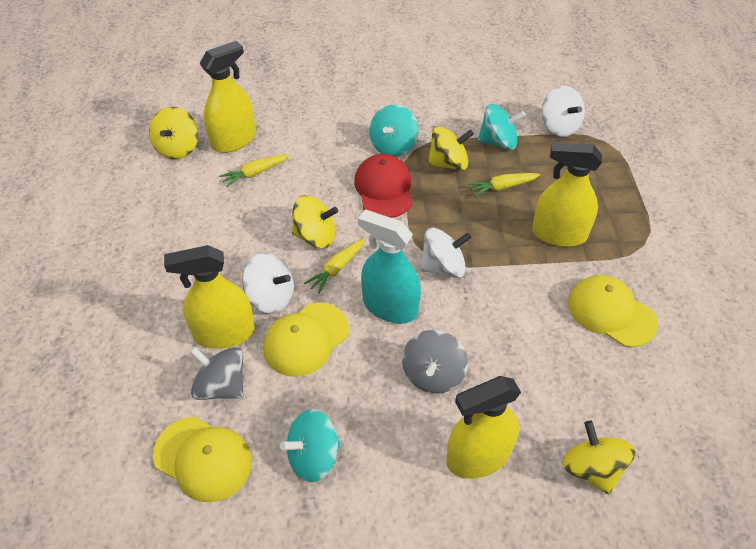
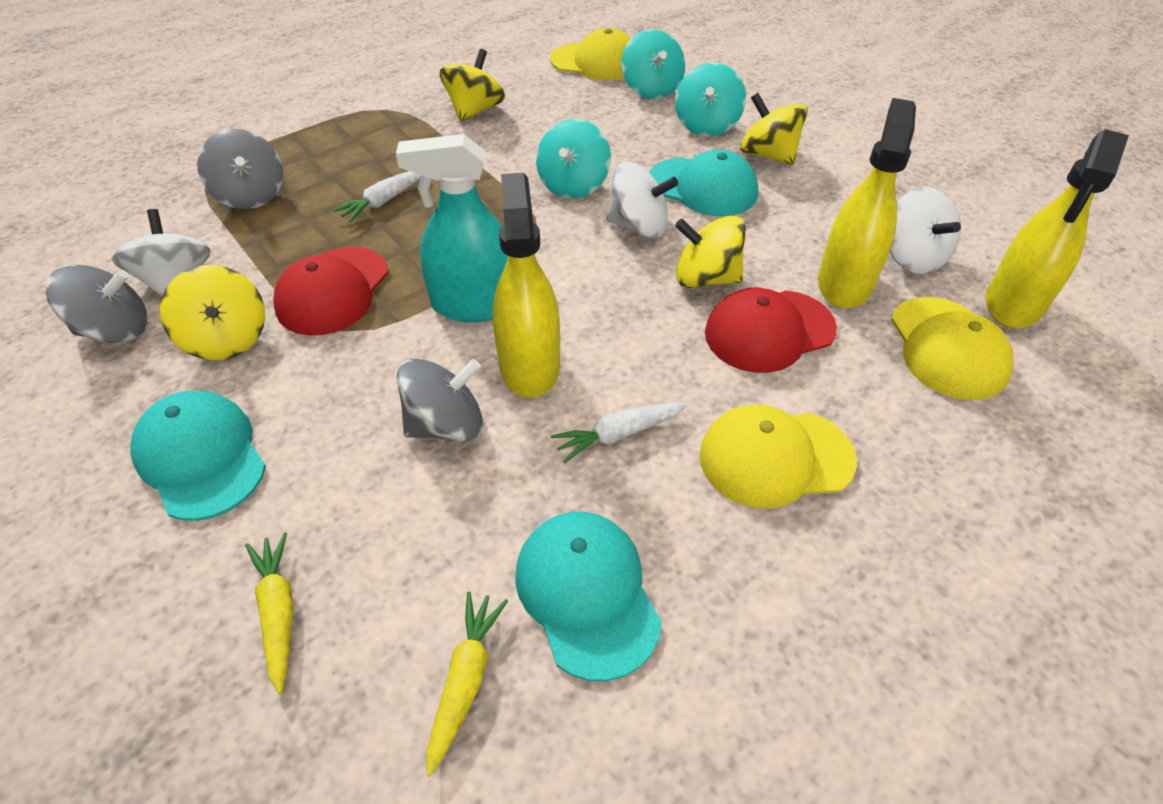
grey spinning top: 2 -> 3
red cap: 1 -> 2
turquoise cap: 0 -> 3
white carrot: 0 -> 2
yellow carrot: 3 -> 2
yellow spray bottle: 4 -> 3

